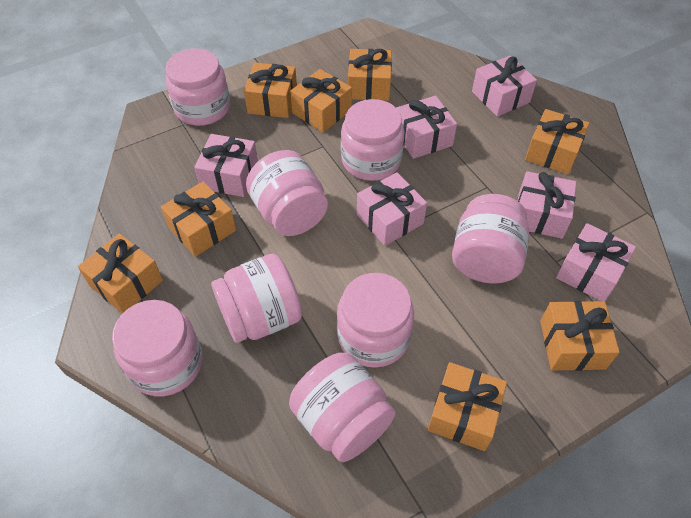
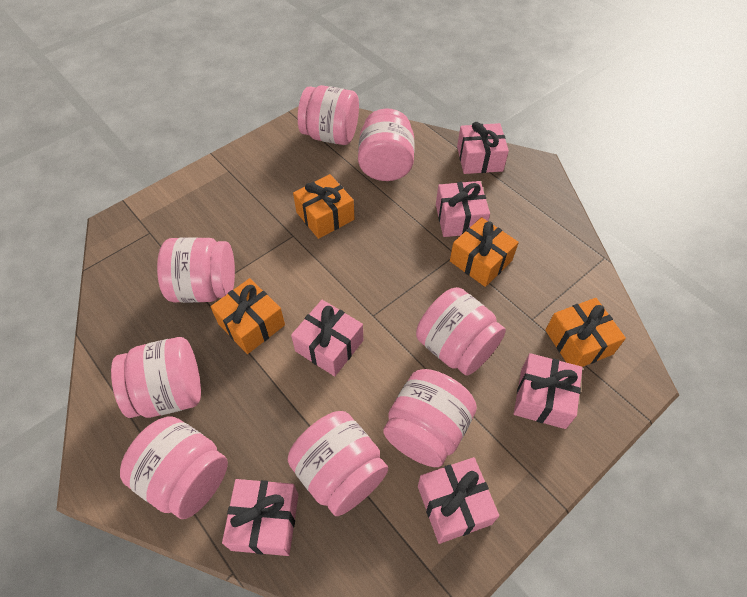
orange gift: 8 -> 4

